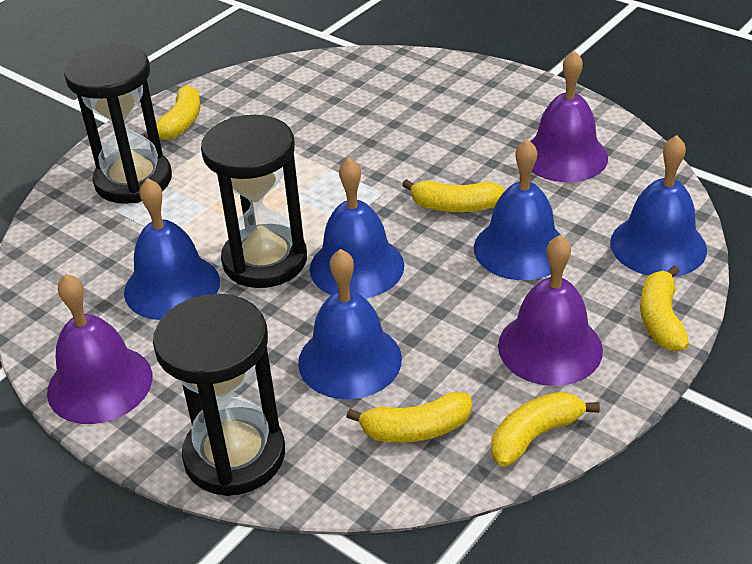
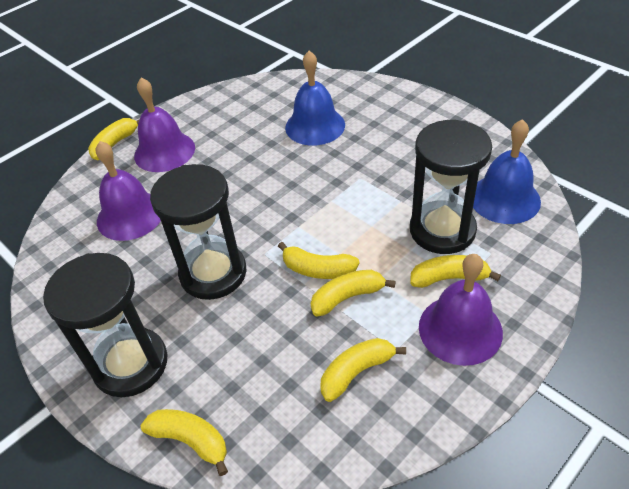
blue bell: 5 -> 2
yellow banana: 5 -> 6

